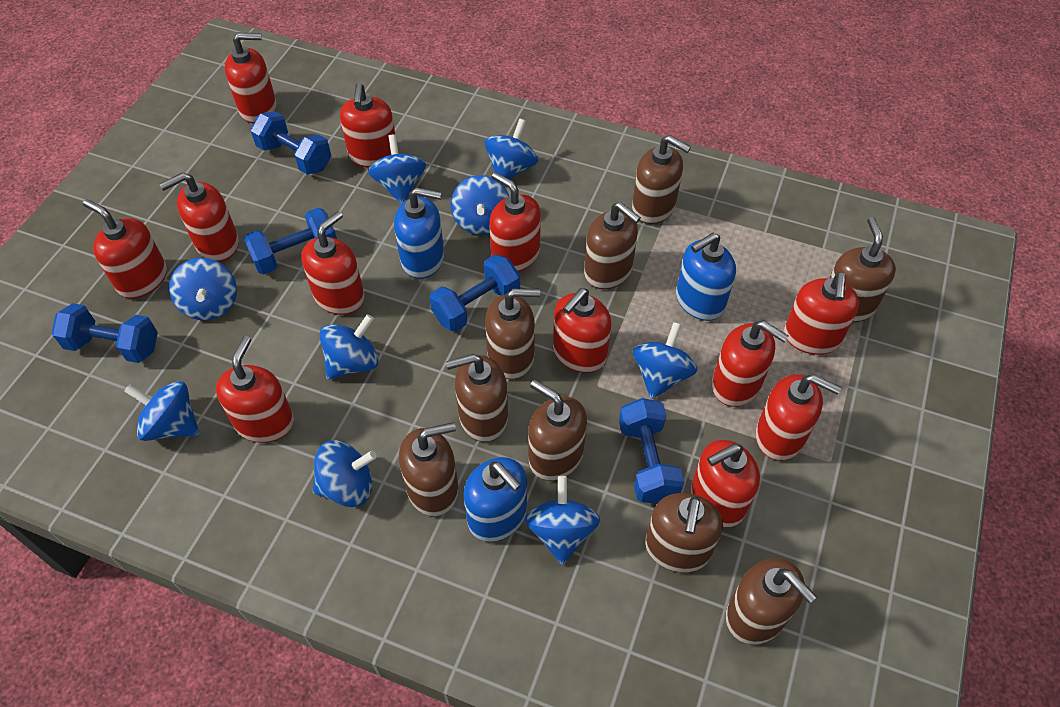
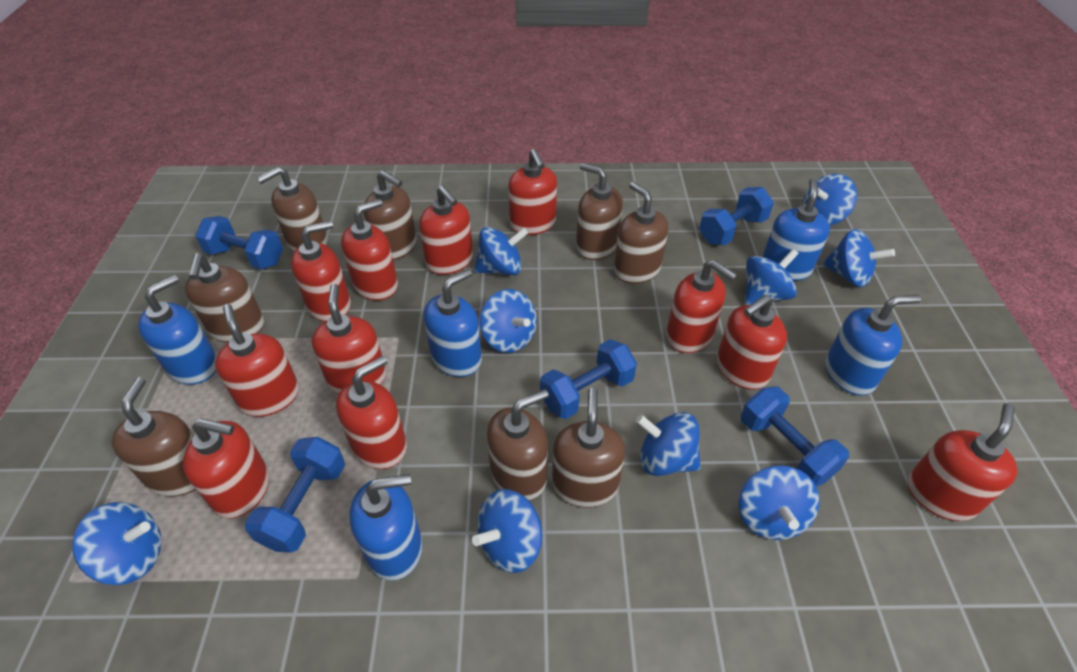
blue soap dispenser: 3 -> 5
brown soap dispenser: 9 -> 8
red soap dispenser: 12 -> 11

